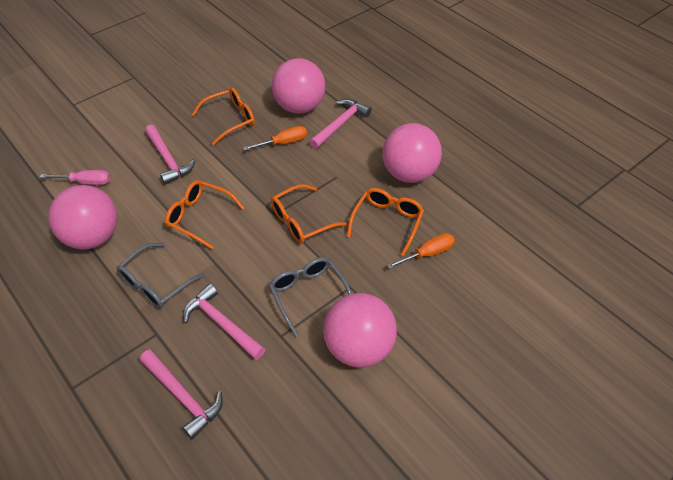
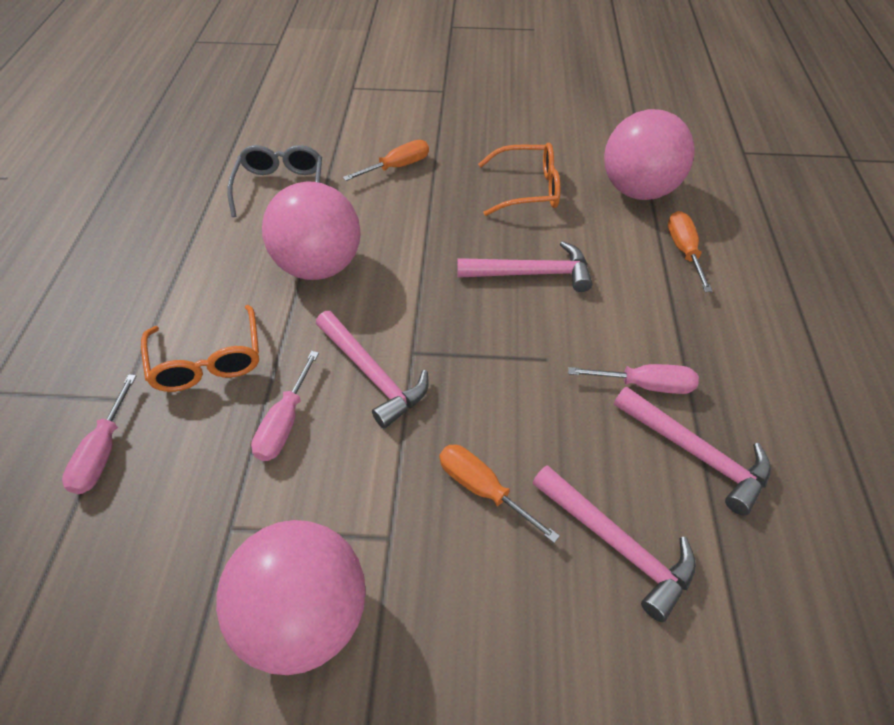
grey glasses: 2 -> 1
orange glasses: 4 -> 2
orange screwdriver: 2 -> 3
pink ball: 4 -> 3
pink screwdriver: 1 -> 3

